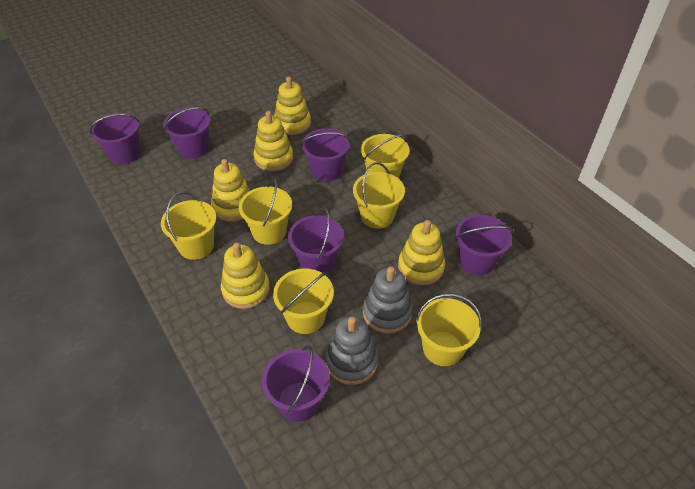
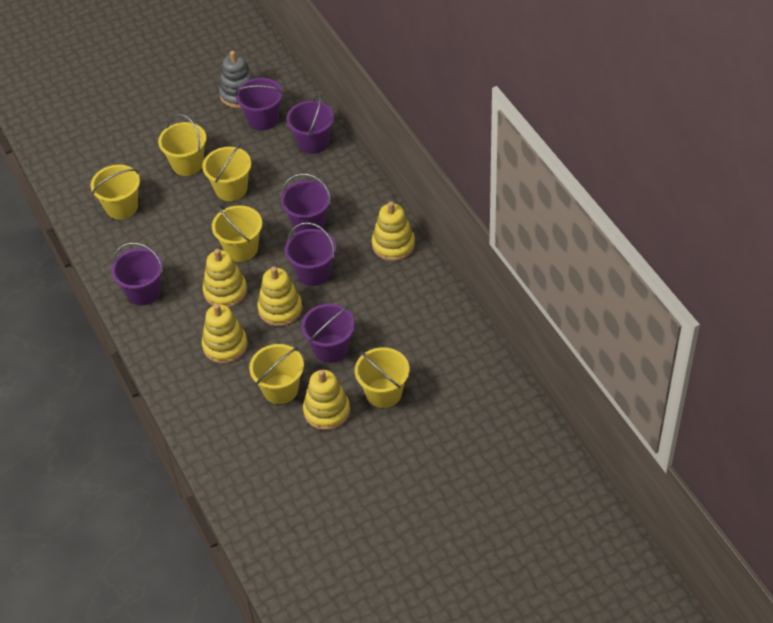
grey stacking toy: 2 -> 1

